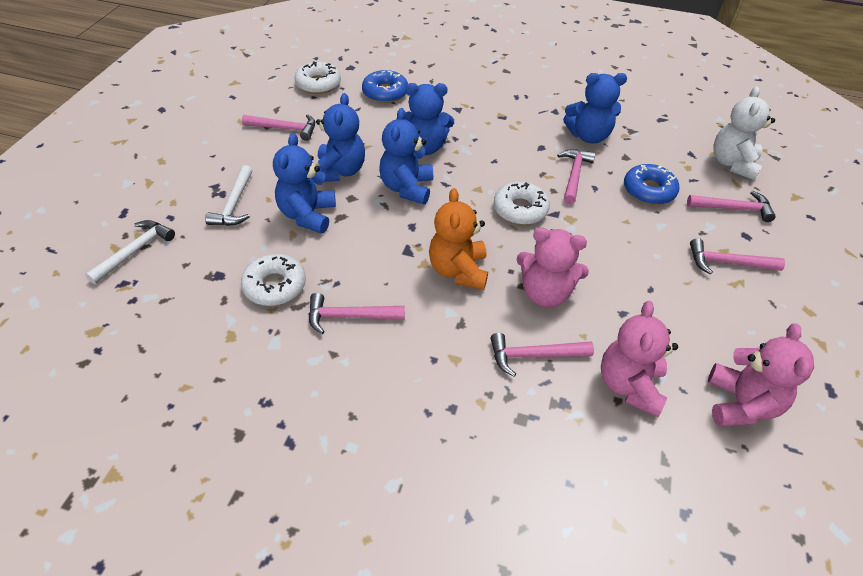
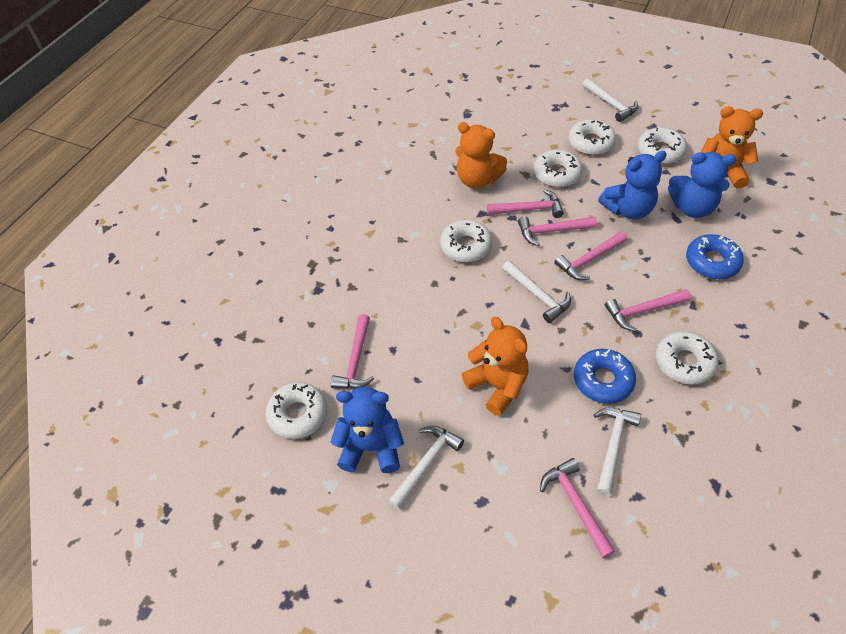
blue teddy bear: 5 -> 3
orange teddy bear: 1 -> 3
pink teddy bear: 3 -> 0
white donut: 3 -> 6
white hammer: 2 -> 4
white teddy bear: 1 -> 0

